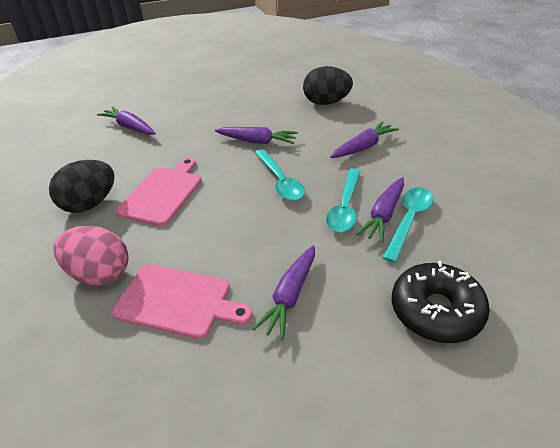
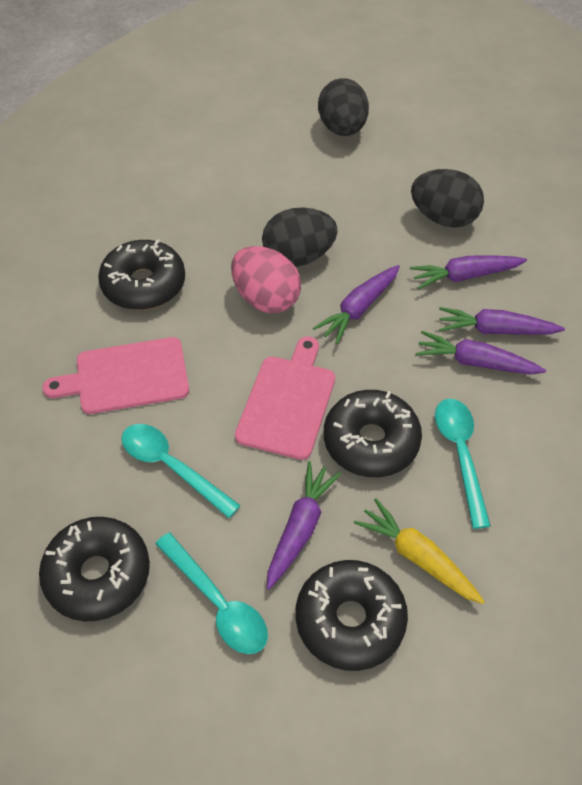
black donut: 1 -> 4
black egg: 2 -> 3
yellow carrot: 0 -> 1

